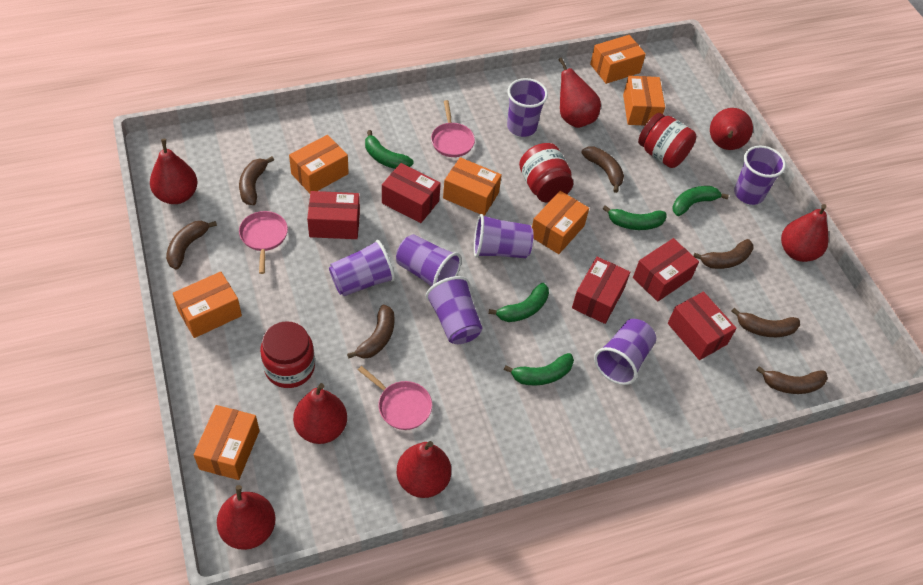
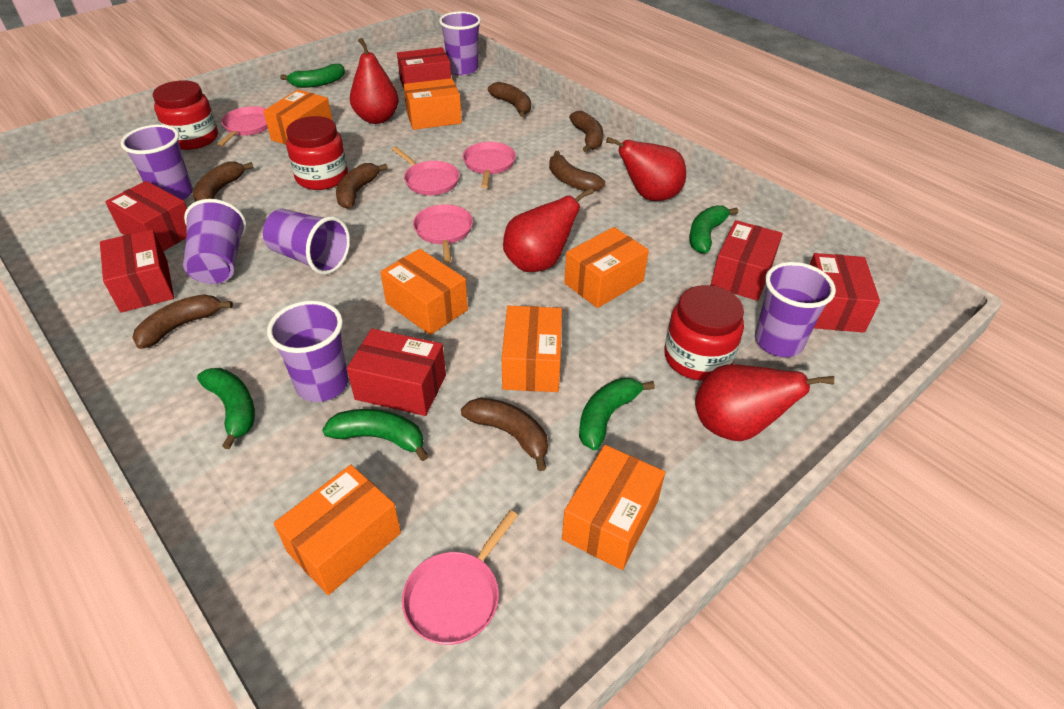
pink pan: 3 -> 5
purple cup: 7 -> 6
red box: 5 -> 6
red pear: 7 -> 4

